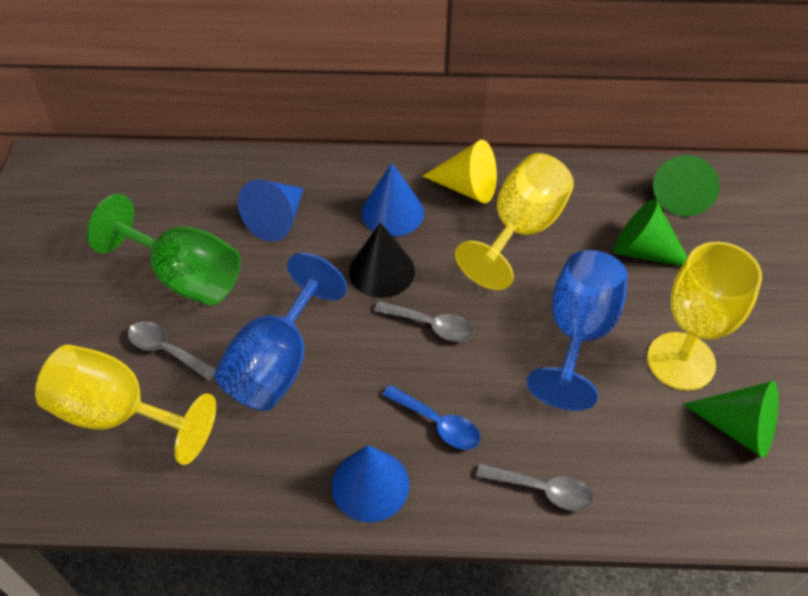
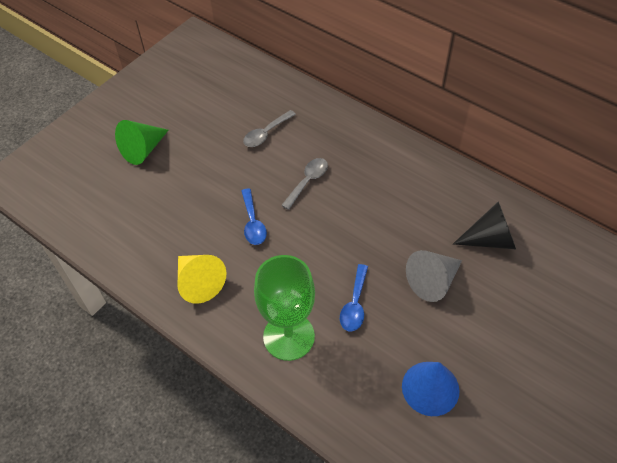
blue cone: 3 -> 1
blue goblet: 2 -> 0
blue spoon: 1 -> 2
green cone: 3 -> 1
grey cone: 0 -> 1
grey spoon: 3 -> 2
yellow goblet: 3 -> 0

